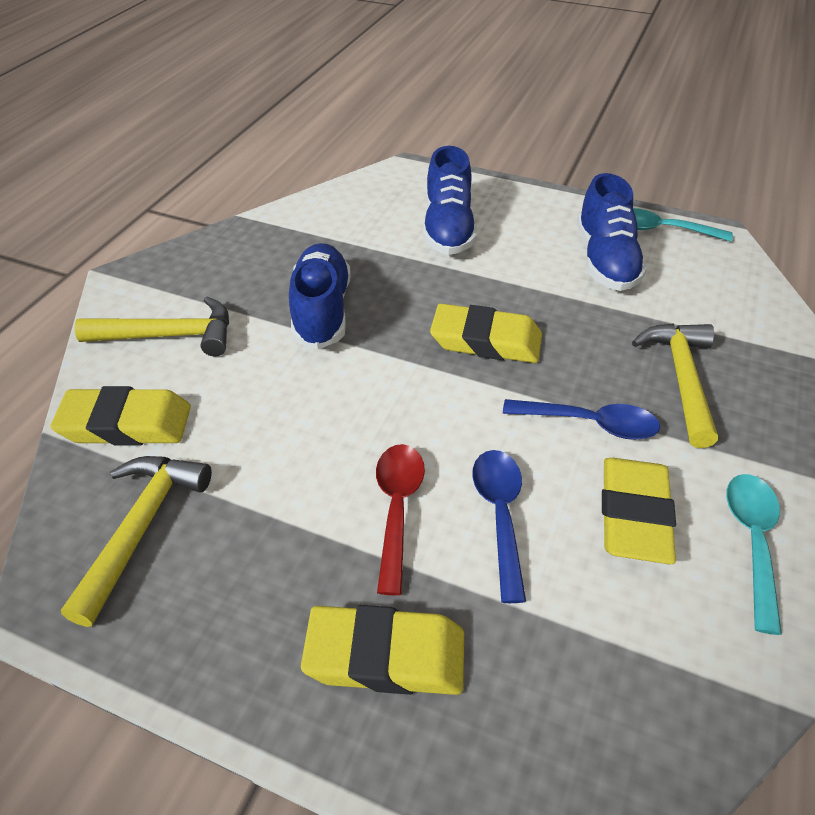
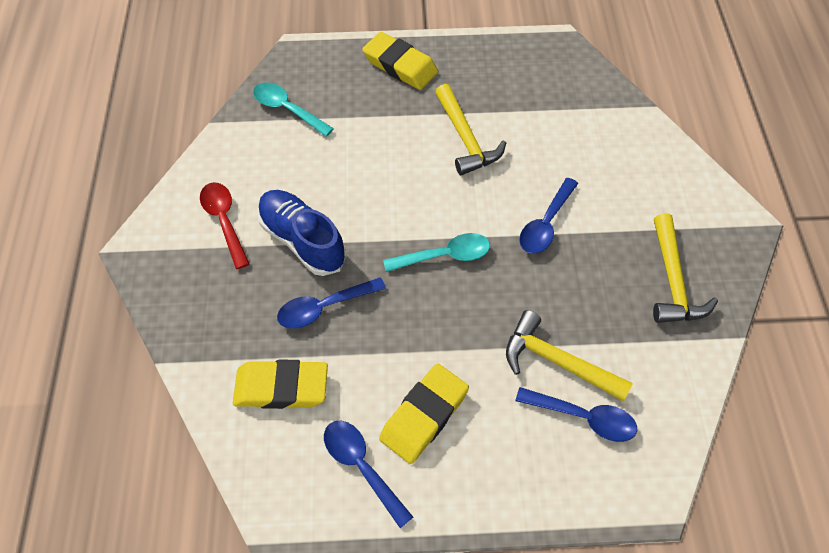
blue shoe: 3 -> 1
blue spoon: 2 -> 4
yellow eraser: 4 -> 3

